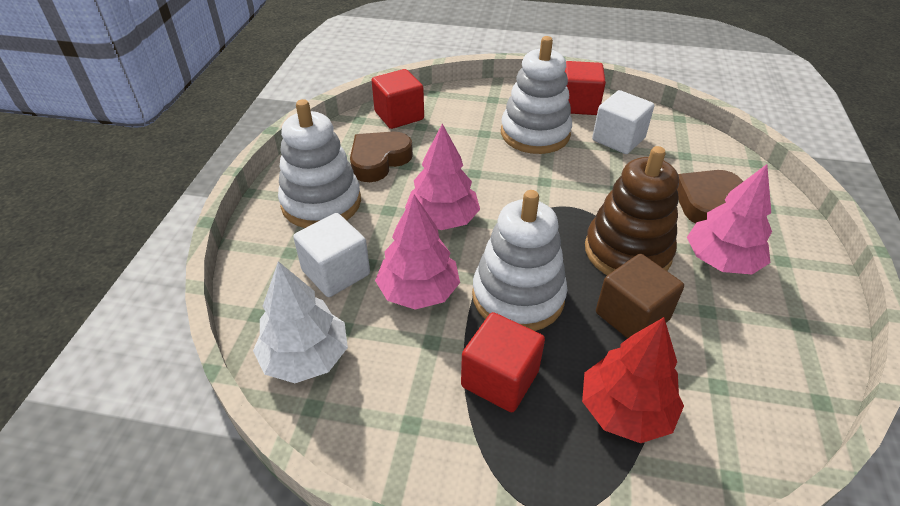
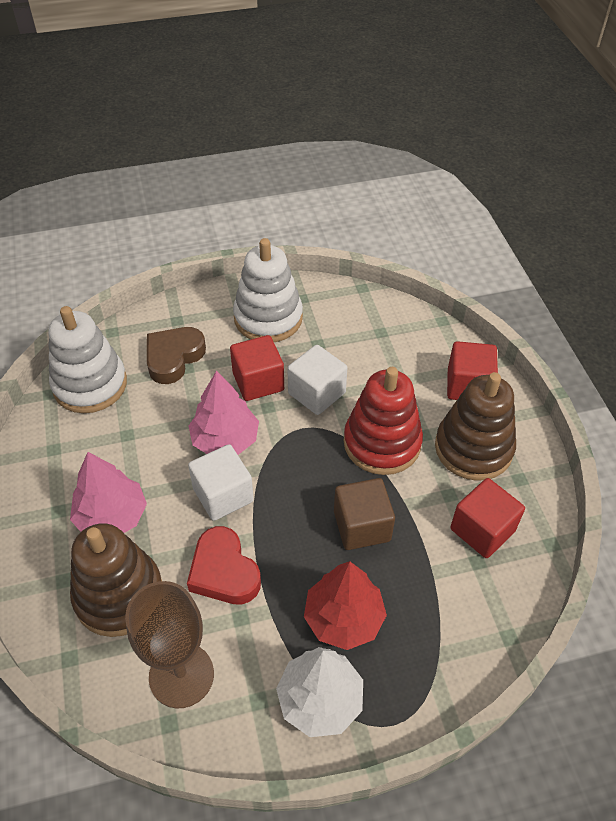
brown goblet: 0 -> 1
brown heart: 2 -> 1
brown stacking toy: 1 -> 2
pink tree: 3 -> 2
red heart: 0 -> 1
red stacking toy: 0 -> 1
white stacking toy: 3 -> 2

